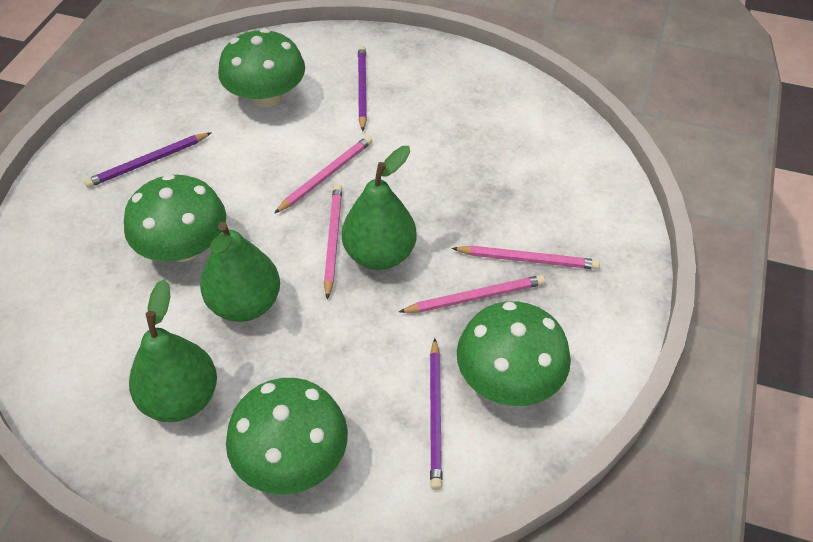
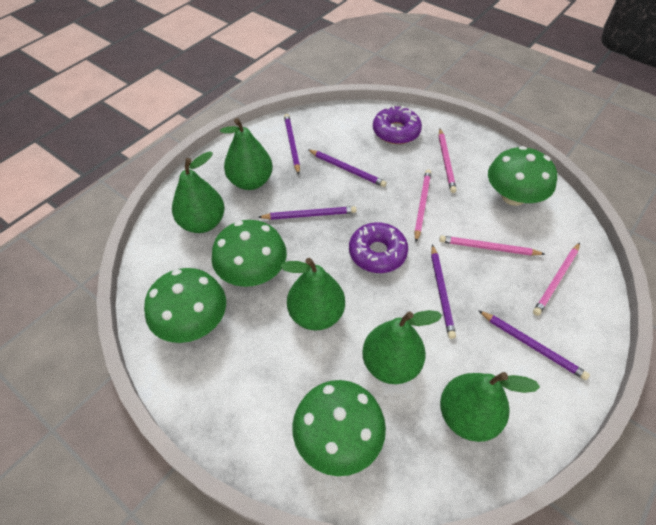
green pear: 3 -> 5
purple donut: 0 -> 2
purple pencil: 3 -> 5

